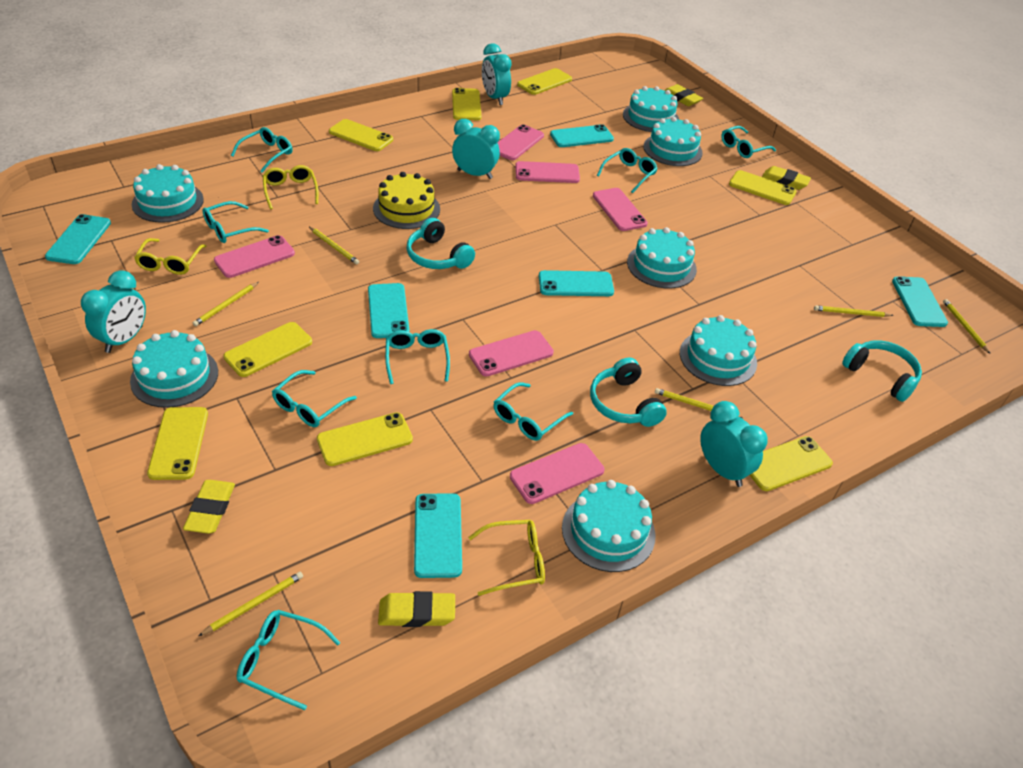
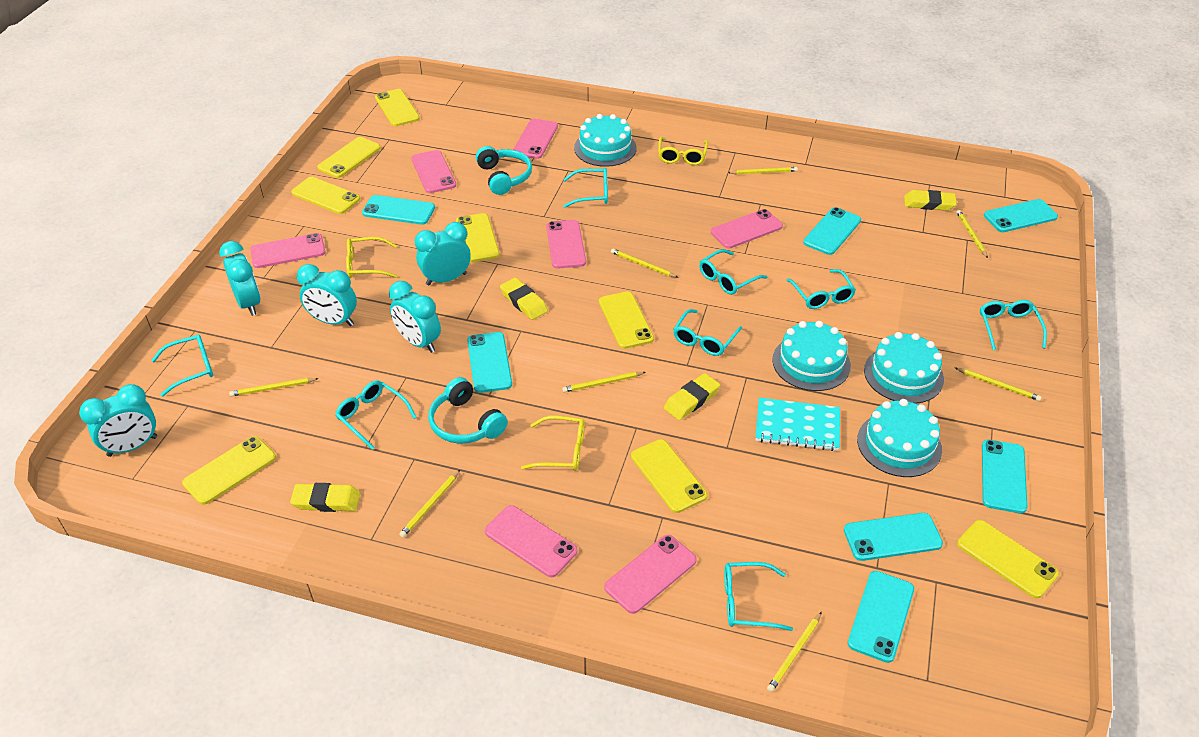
pink phone: 6 -> 7
turquoise cake: 7 -> 4
turquoise clock: 4 -> 5
turquoise headphones: 3 -> 2
turquoise notebook: 0 -> 1
turquoise phone: 6 -> 7
yellow cake: 1 -> 0
yellow pencil: 6 -> 8

